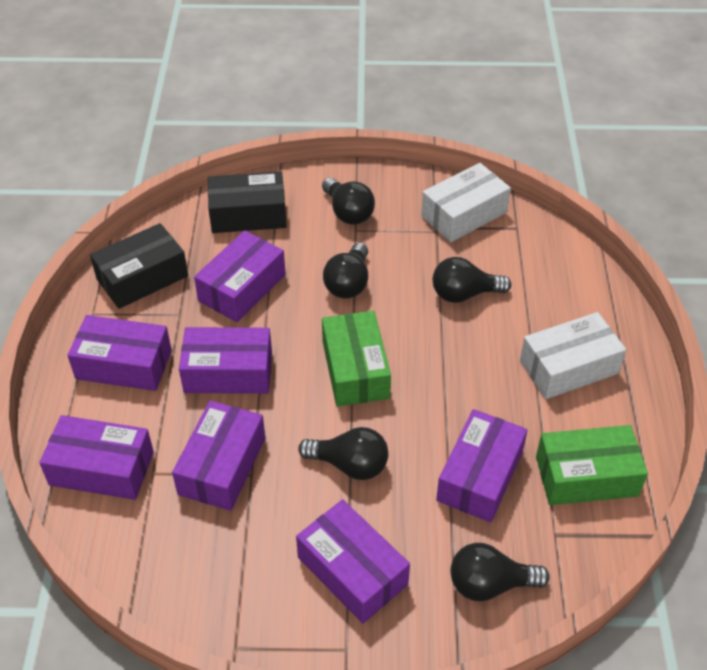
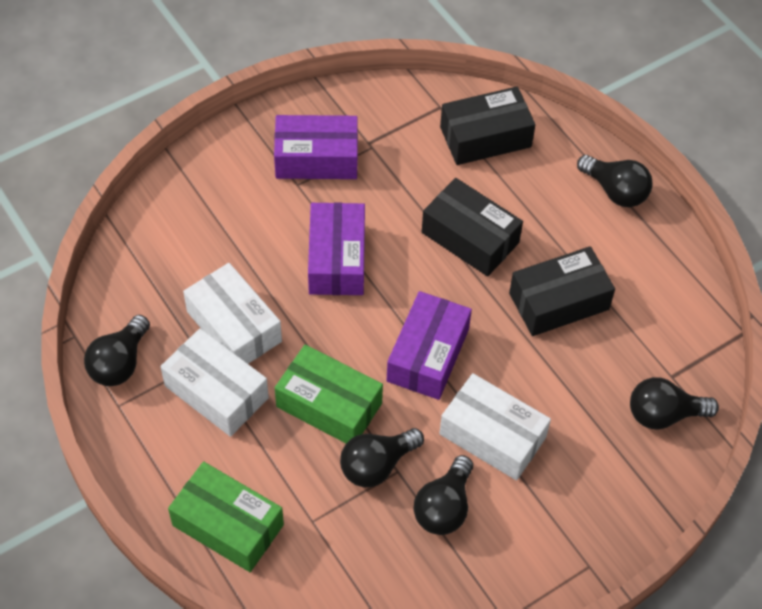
black box: 2 -> 3
purple box: 7 -> 3
white box: 2 -> 3

